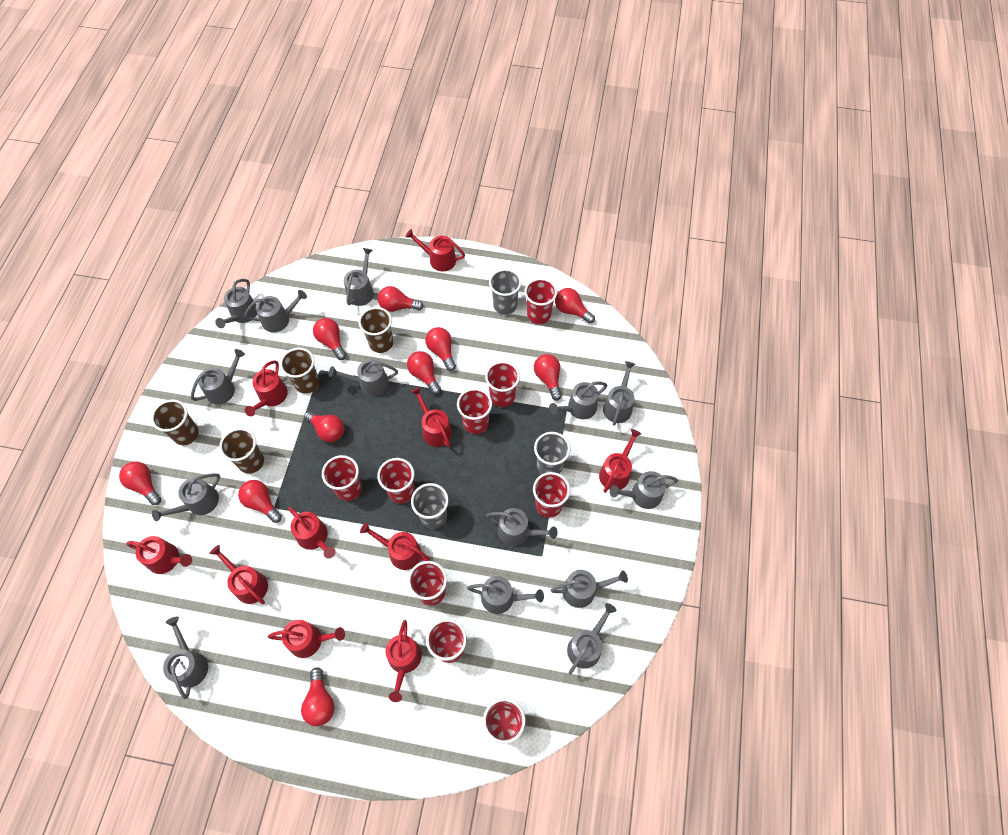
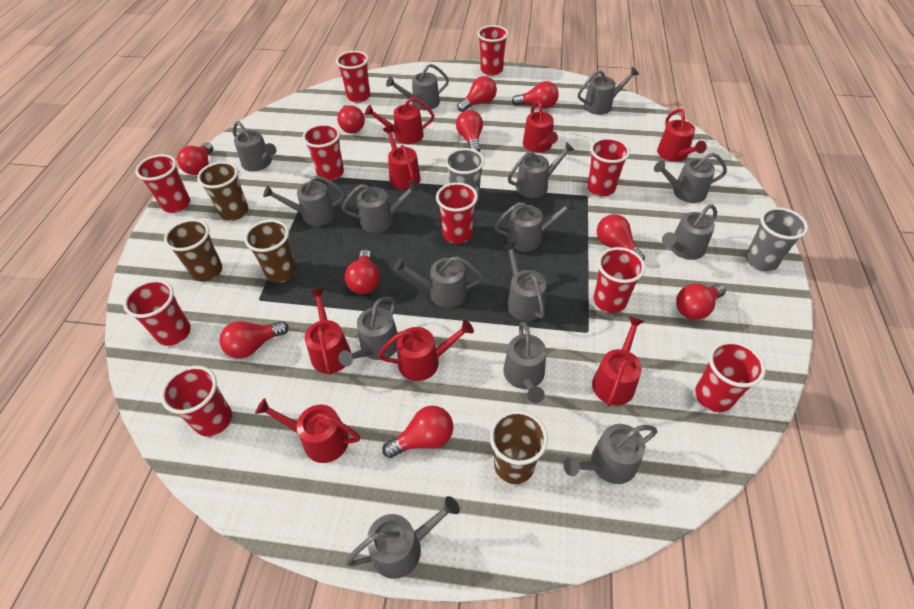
grey cup: 3 -> 2
grey watering can: 14 -> 15
red cup: 9 -> 10
red watering can: 10 -> 8

